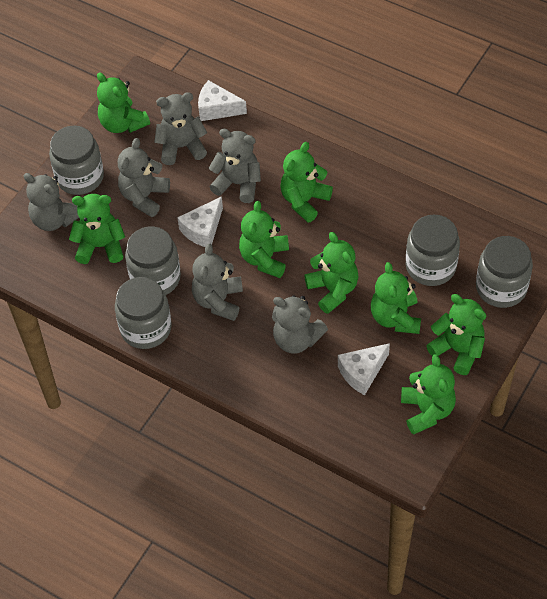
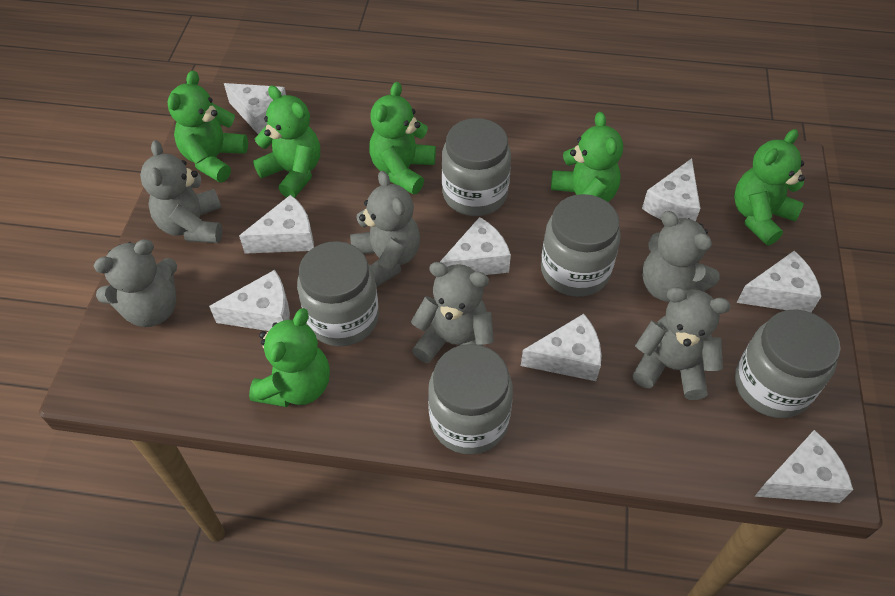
green teddy bear: 8 -> 6
white cheese: 3 -> 8

